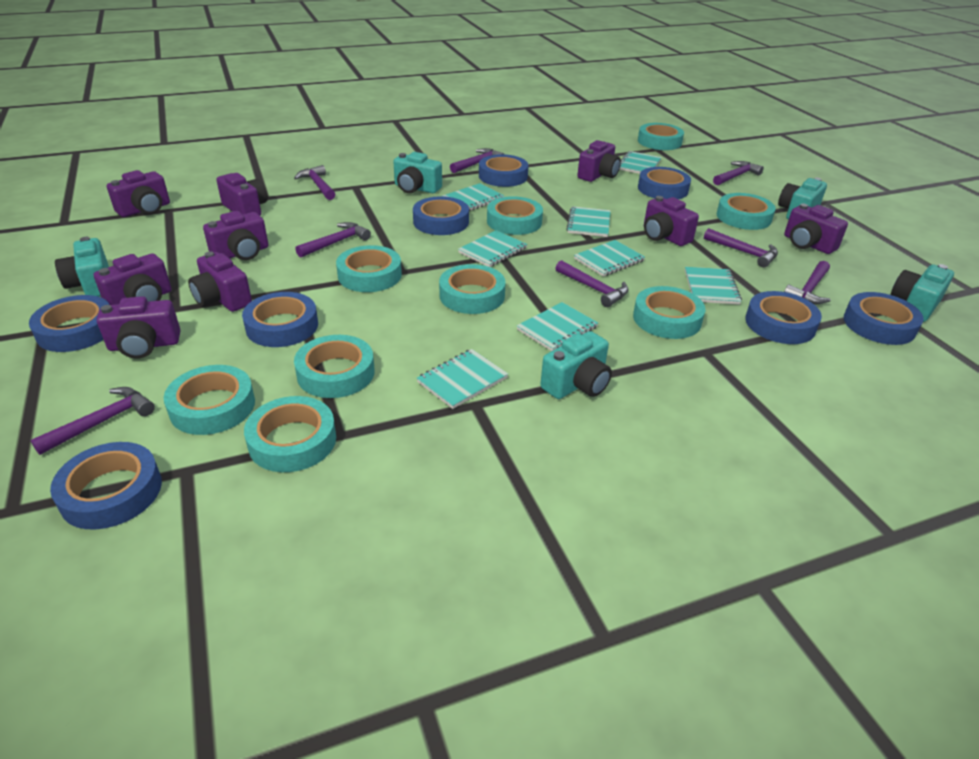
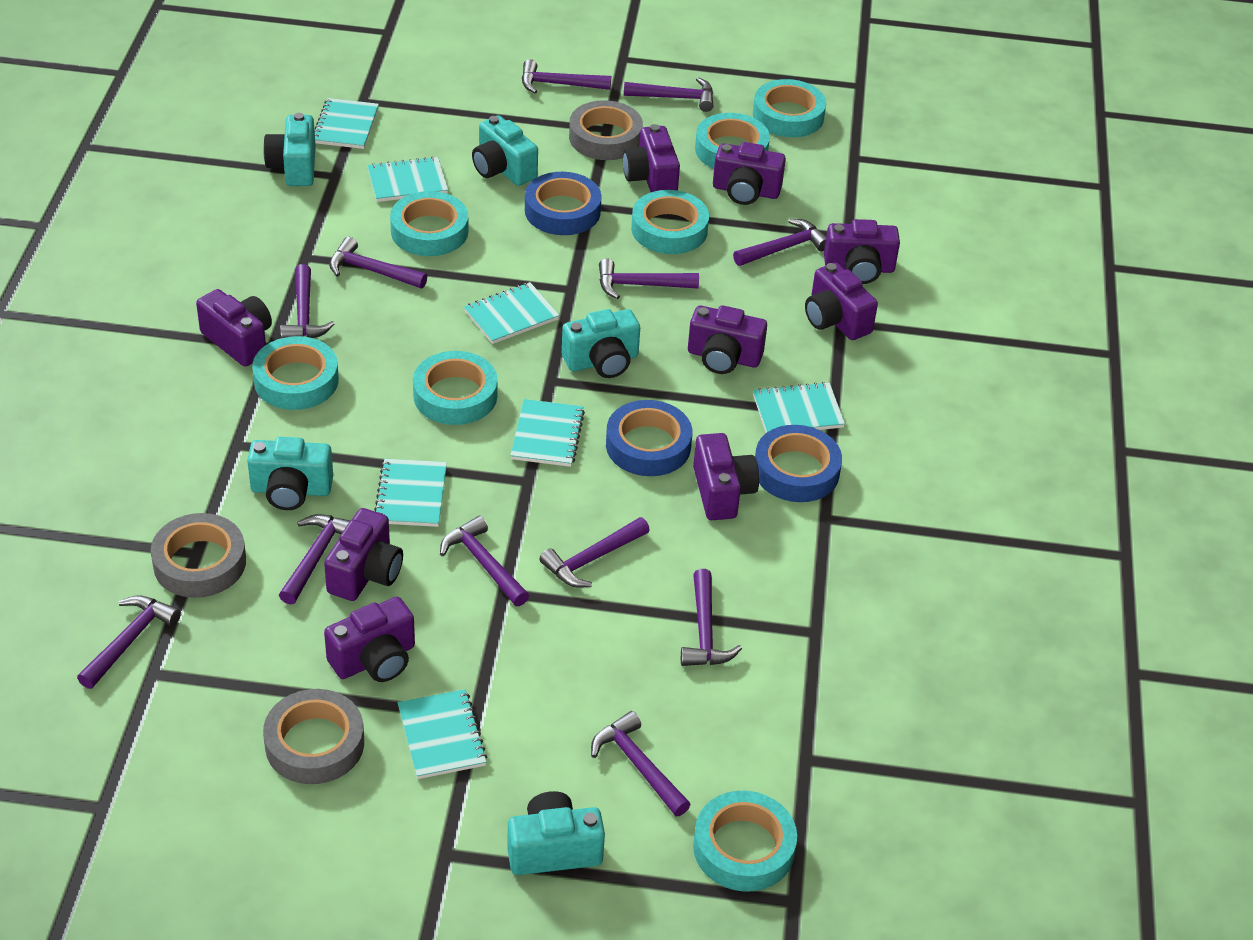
blue tape: 8 -> 3
grey tape: 0 -> 3
purple hammer: 8 -> 12
turquoise notebook: 8 -> 7
turquoise tape: 9 -> 7

